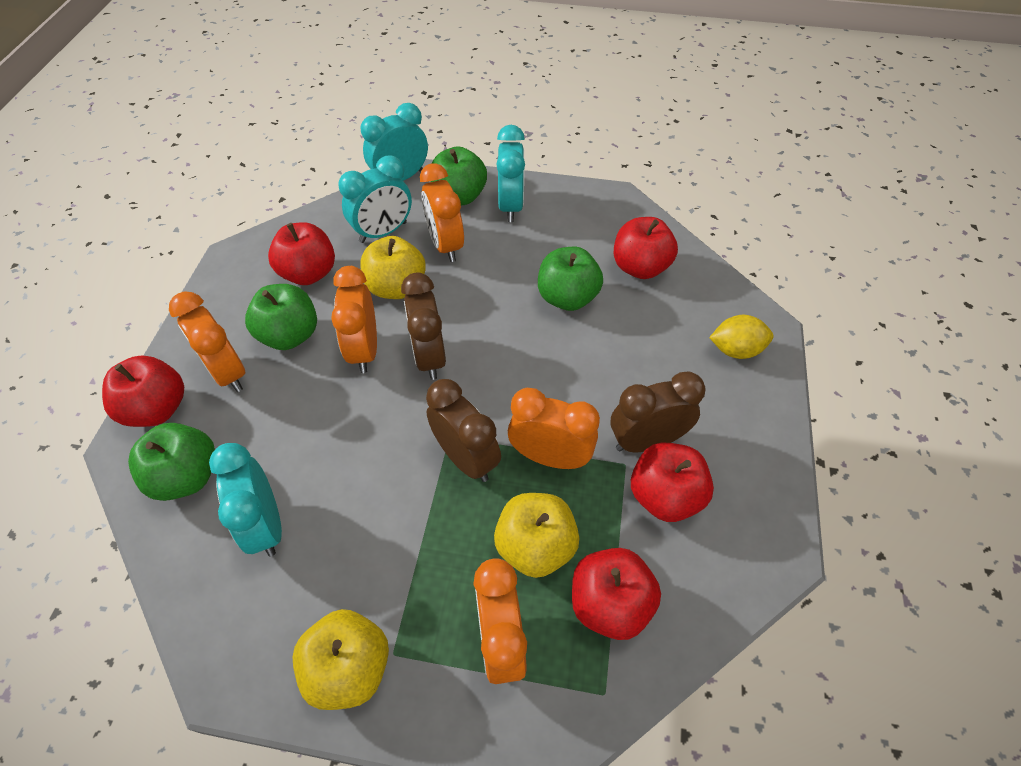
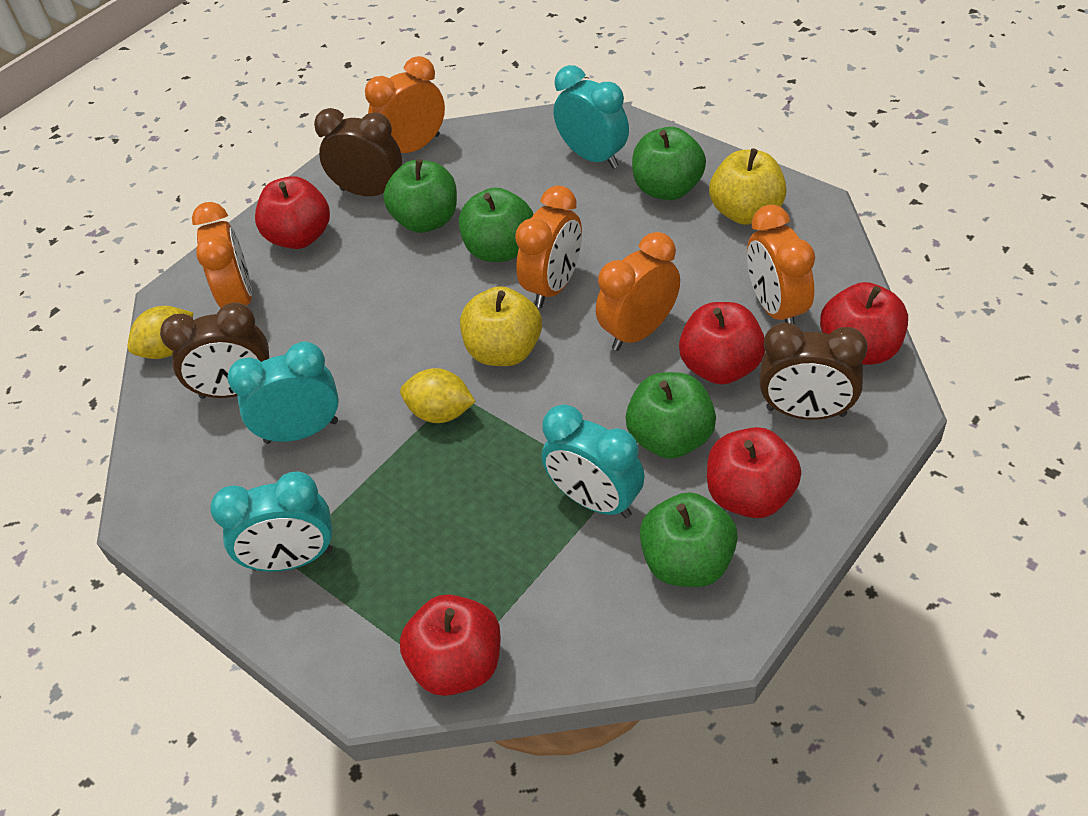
green apple: 4 -> 5
yellow apple: 3 -> 2
yellow lemon: 1 -> 2

